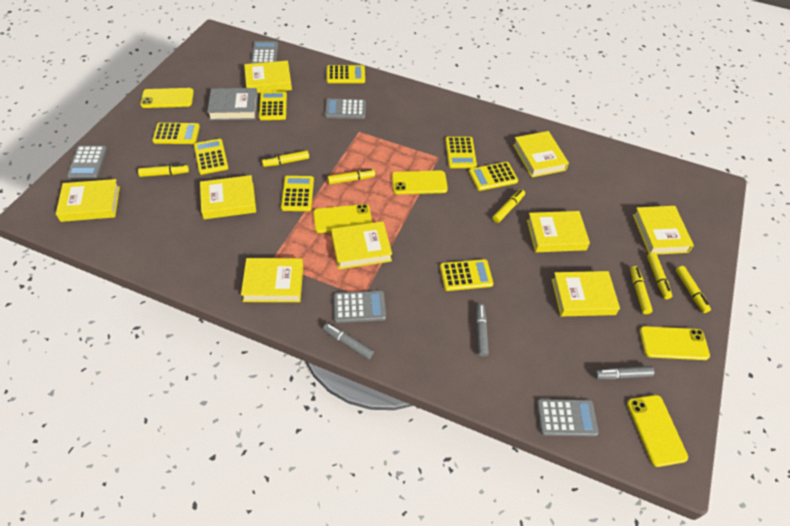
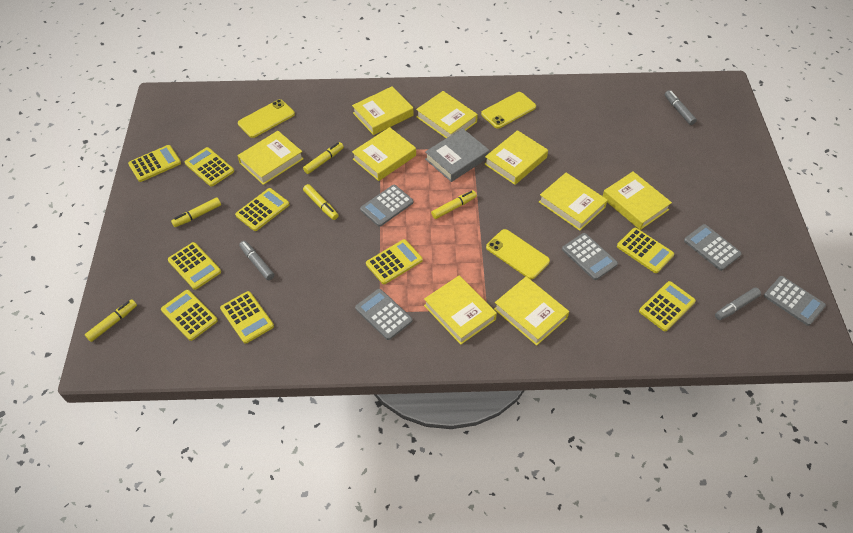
yellow calculator: 8 -> 9
yellow marker: 7 -> 5
yellow phone: 5 -> 3

